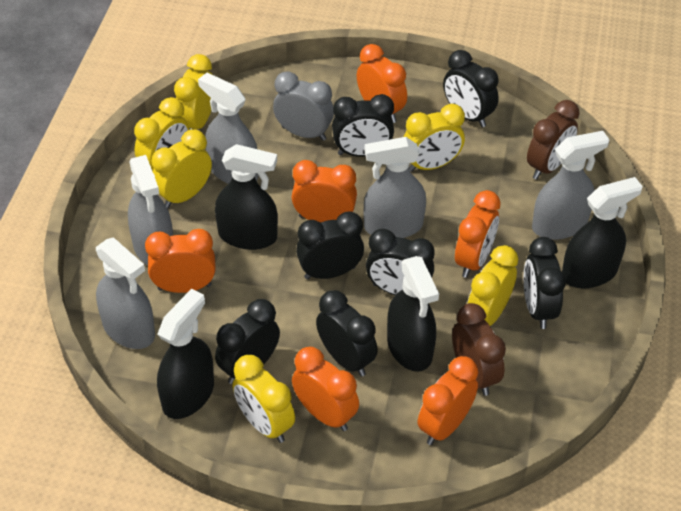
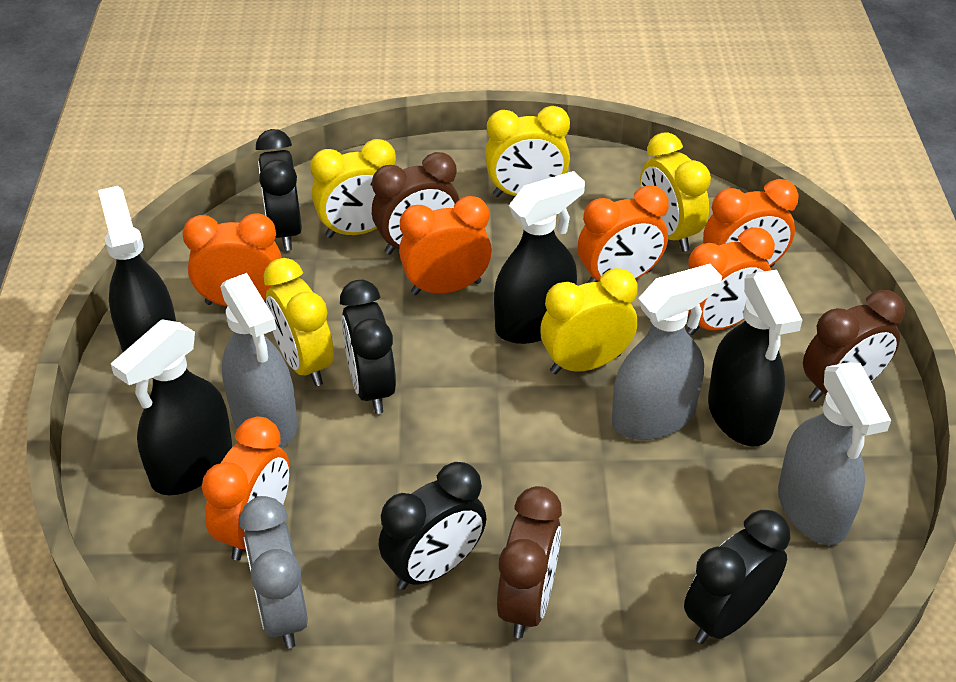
black clock: 7 -> 4
brown clock: 2 -> 3
grey spray bottle: 5 -> 3
yellow clock: 6 -> 5

